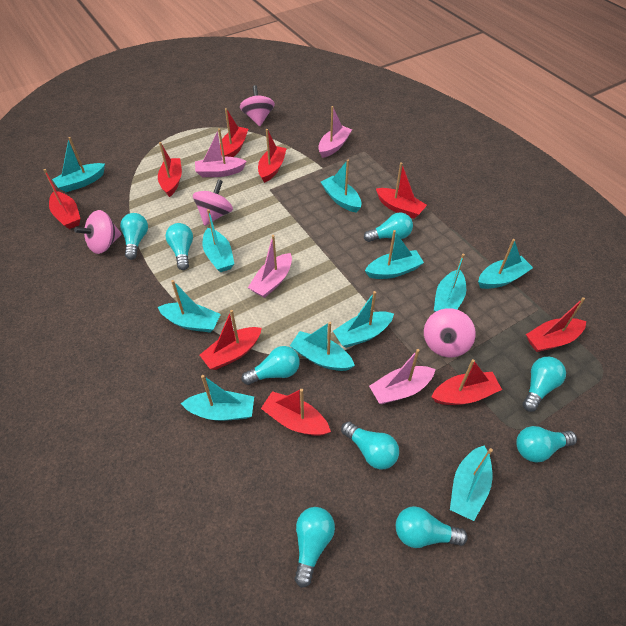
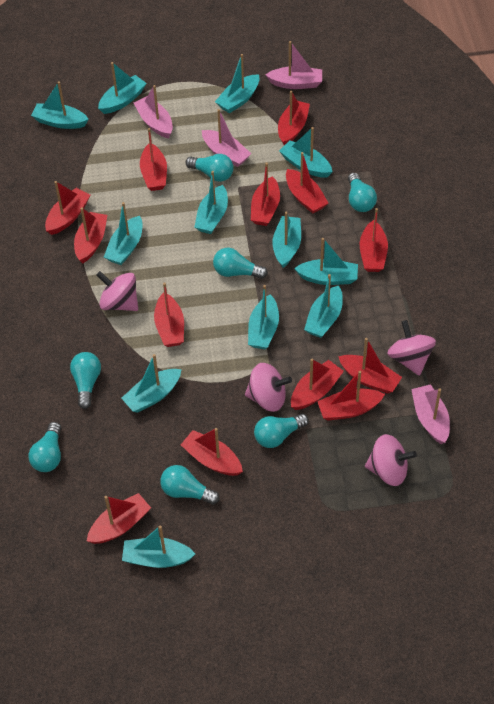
red boat: 9 -> 13
turquoise boat: 11 -> 12
turquoise light bulb: 9 -> 7

